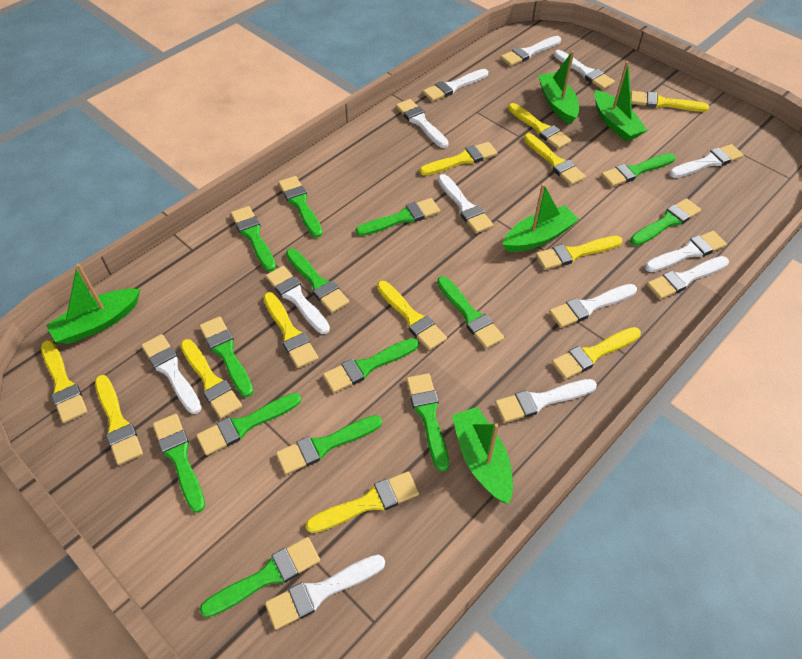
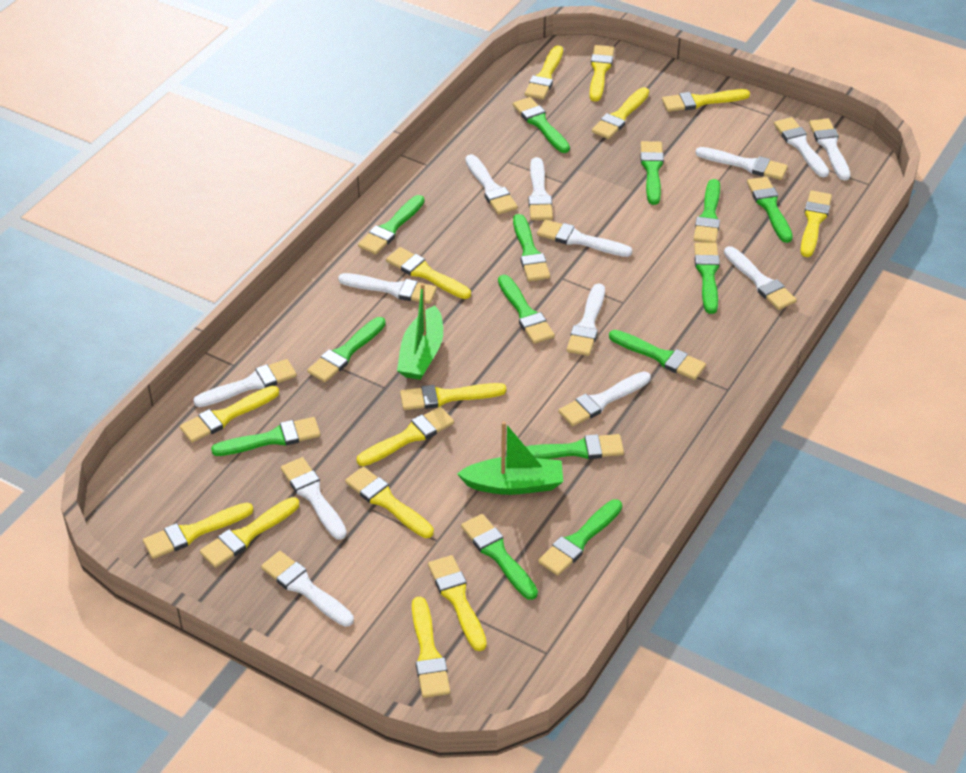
green boat: 5 -> 2
yellow brush: 12 -> 14

